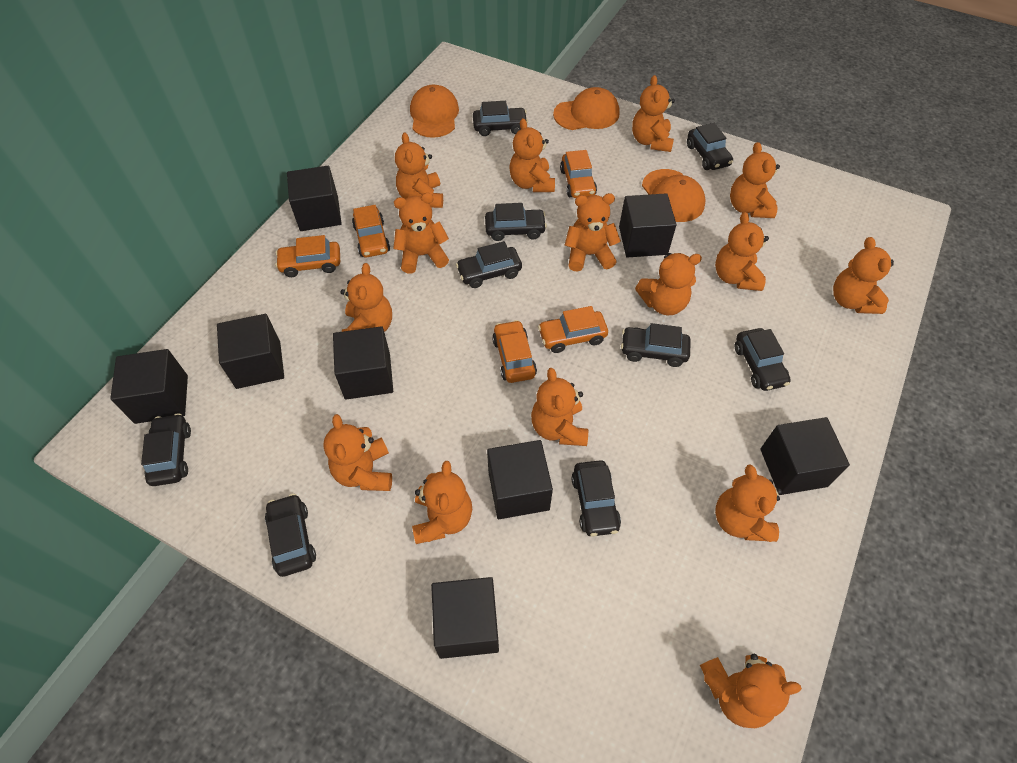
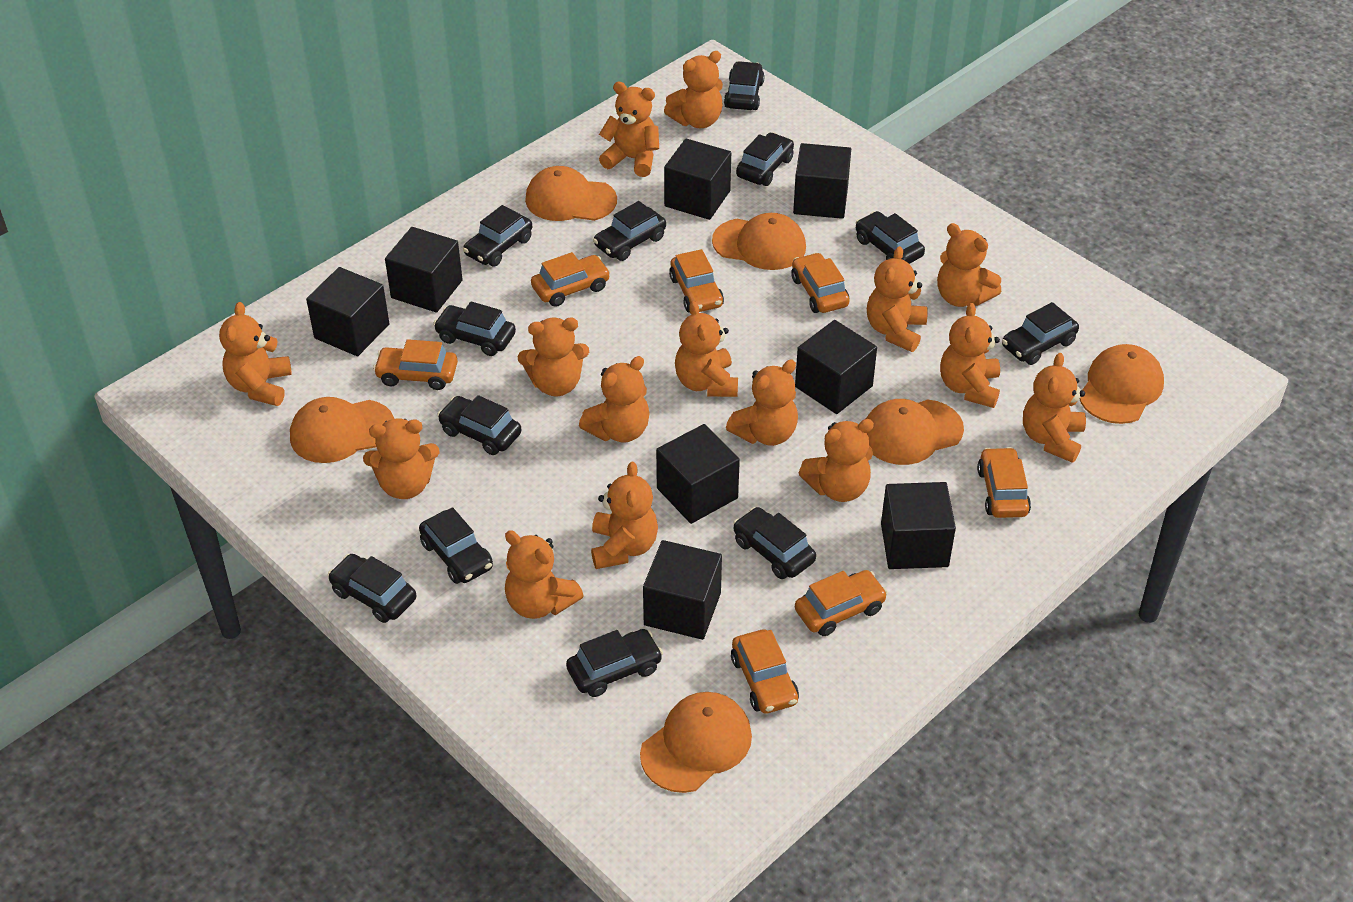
black car: 9 -> 12
orange cap: 3 -> 6
orange car: 5 -> 7

